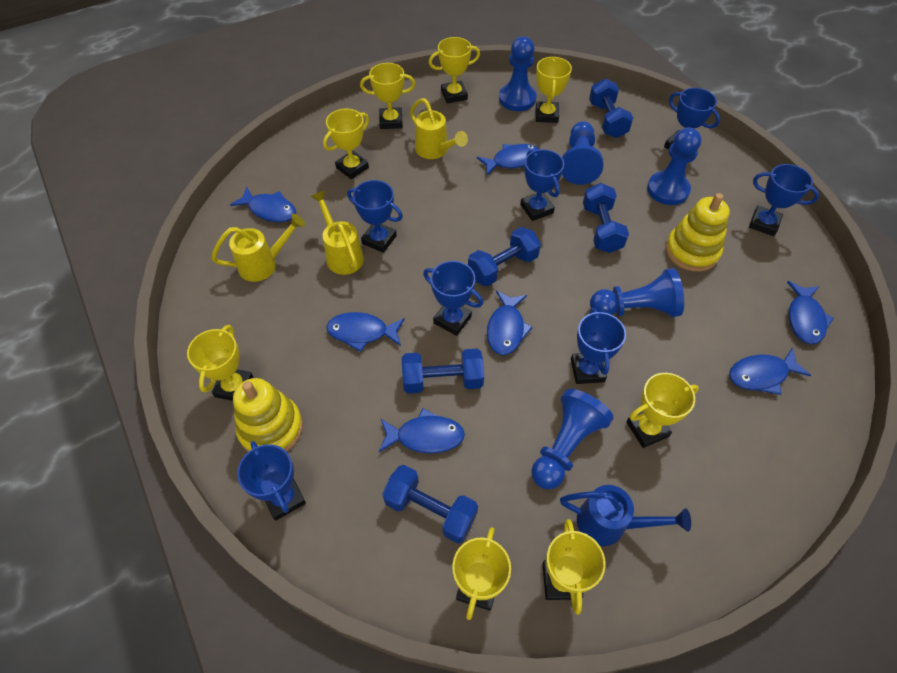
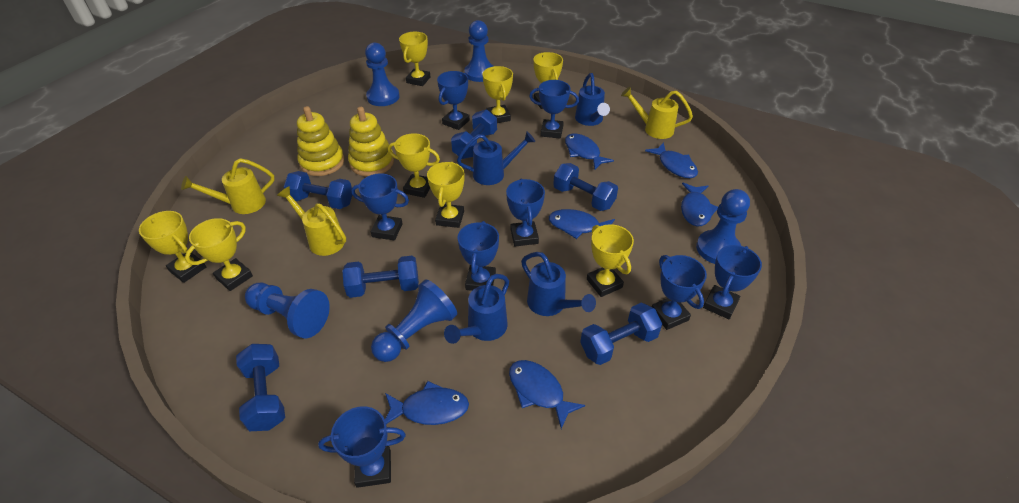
blue dumbbell: 5 -> 6
blue fish: 7 -> 6
blue trophy: 7 -> 8
blue watering can: 1 -> 4

